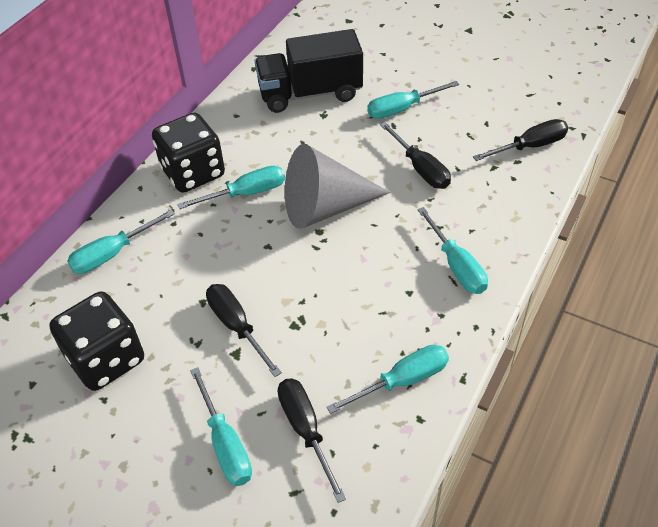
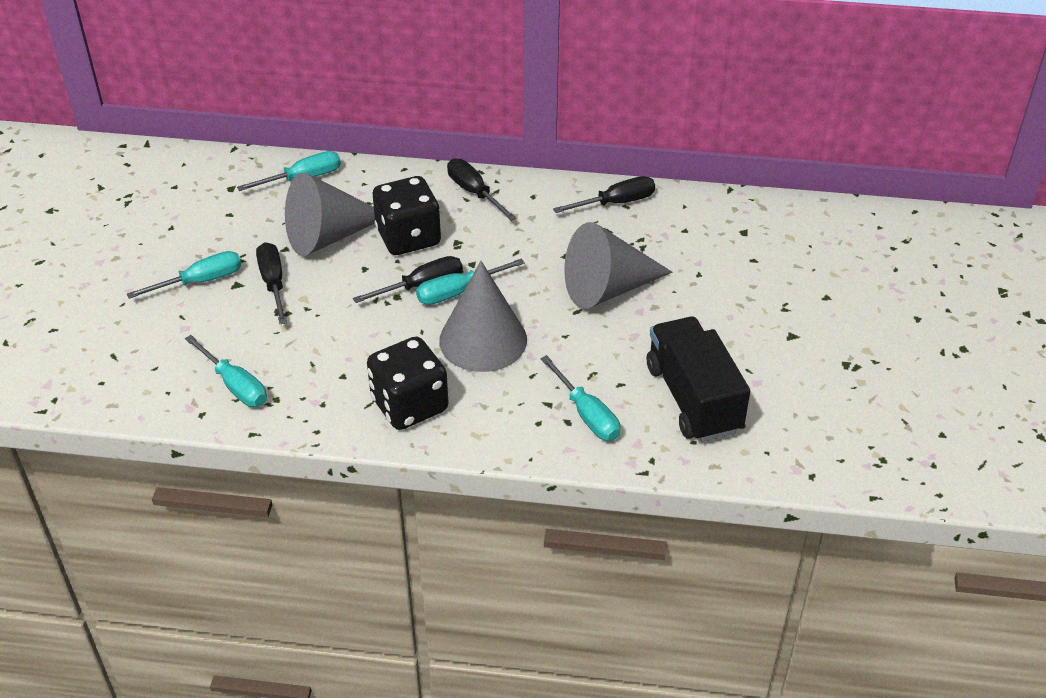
grey cone: 1 -> 3
turquoise screwdriver: 6 -> 5

